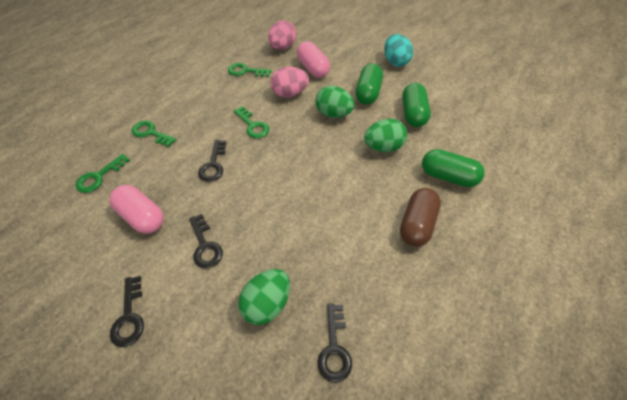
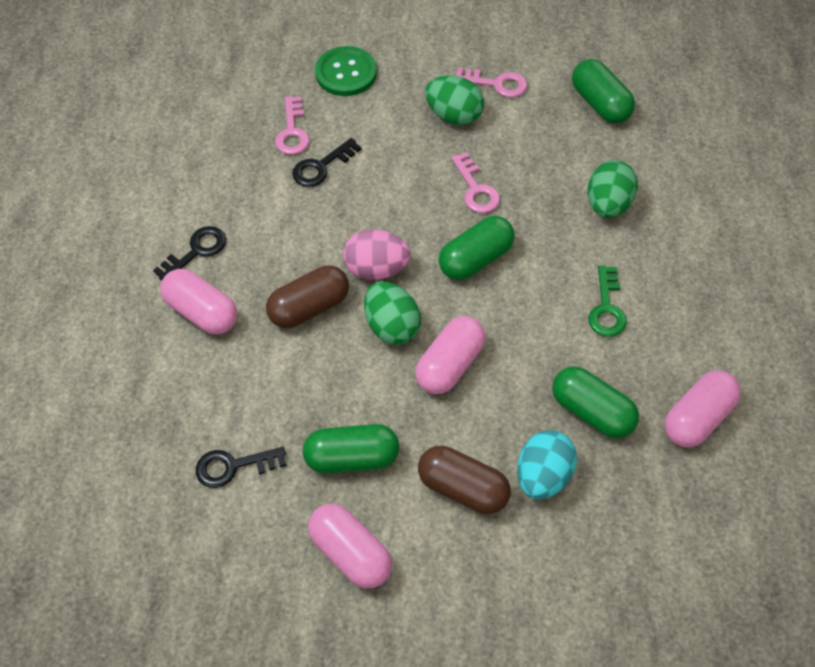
black key: 4 -> 3
brown capsule: 1 -> 2
green button: 0 -> 1
green capsule: 3 -> 4
green key: 4 -> 1
pink capsule: 2 -> 4
pink egg: 2 -> 1
pink key: 0 -> 3

